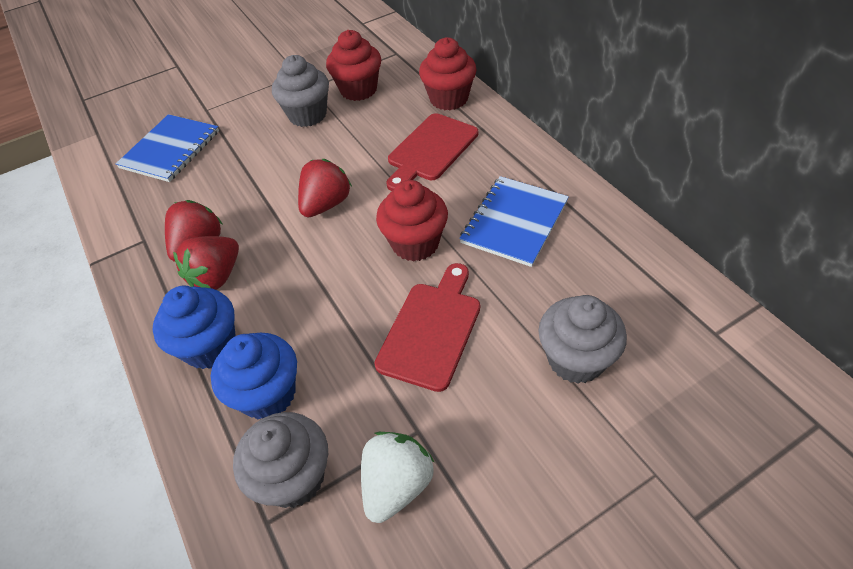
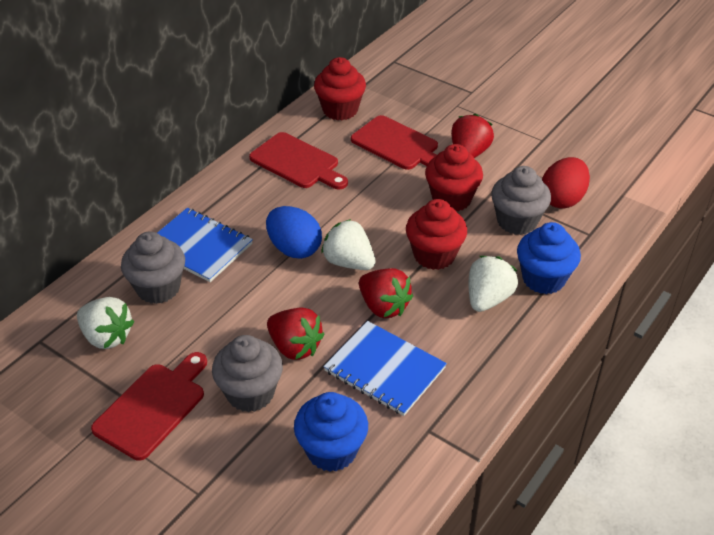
blue egg: 0 -> 1
red cutting board: 2 -> 3
red egg: 0 -> 1
white strawberry: 1 -> 3

